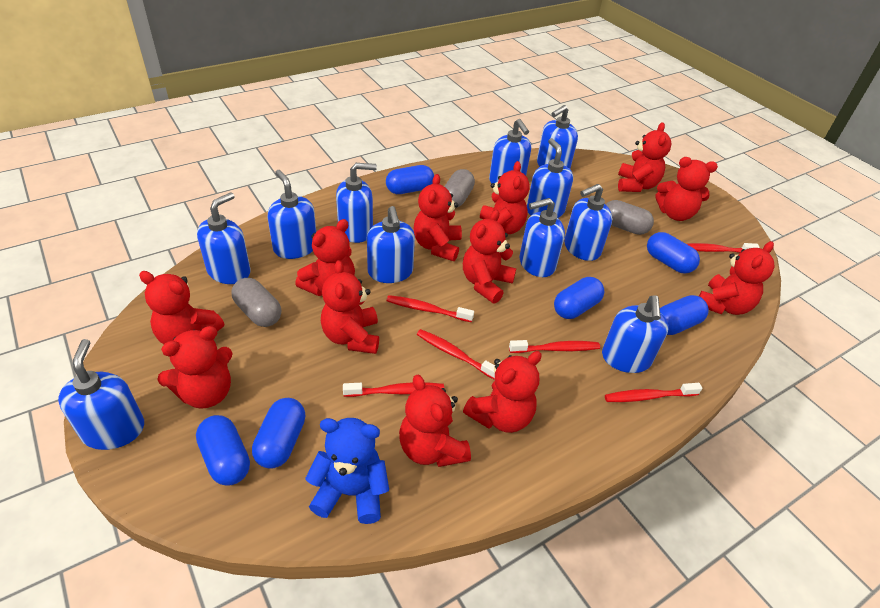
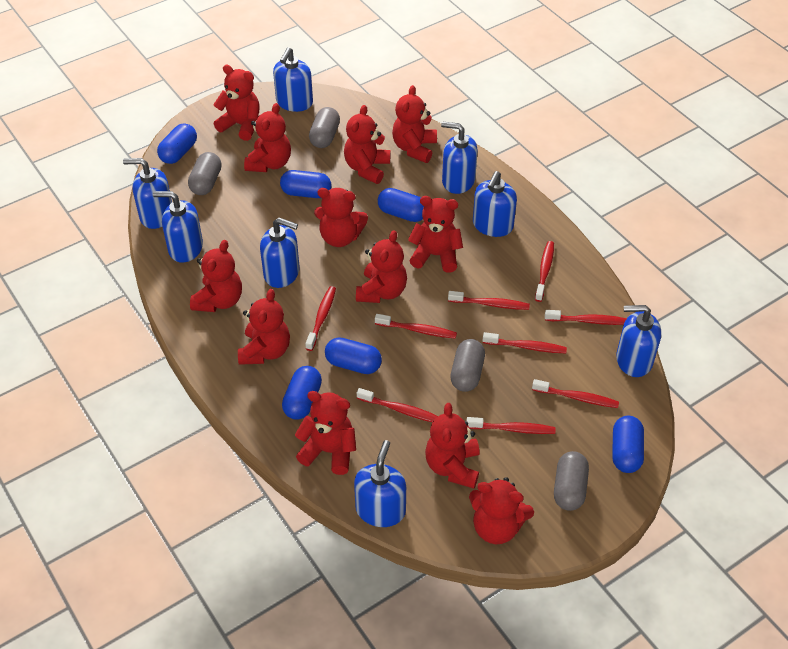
blue soap dispenser: 11 -> 8
blue teddy bear: 1 -> 0
grey capsule: 3 -> 4
red toothbrush: 6 -> 9

